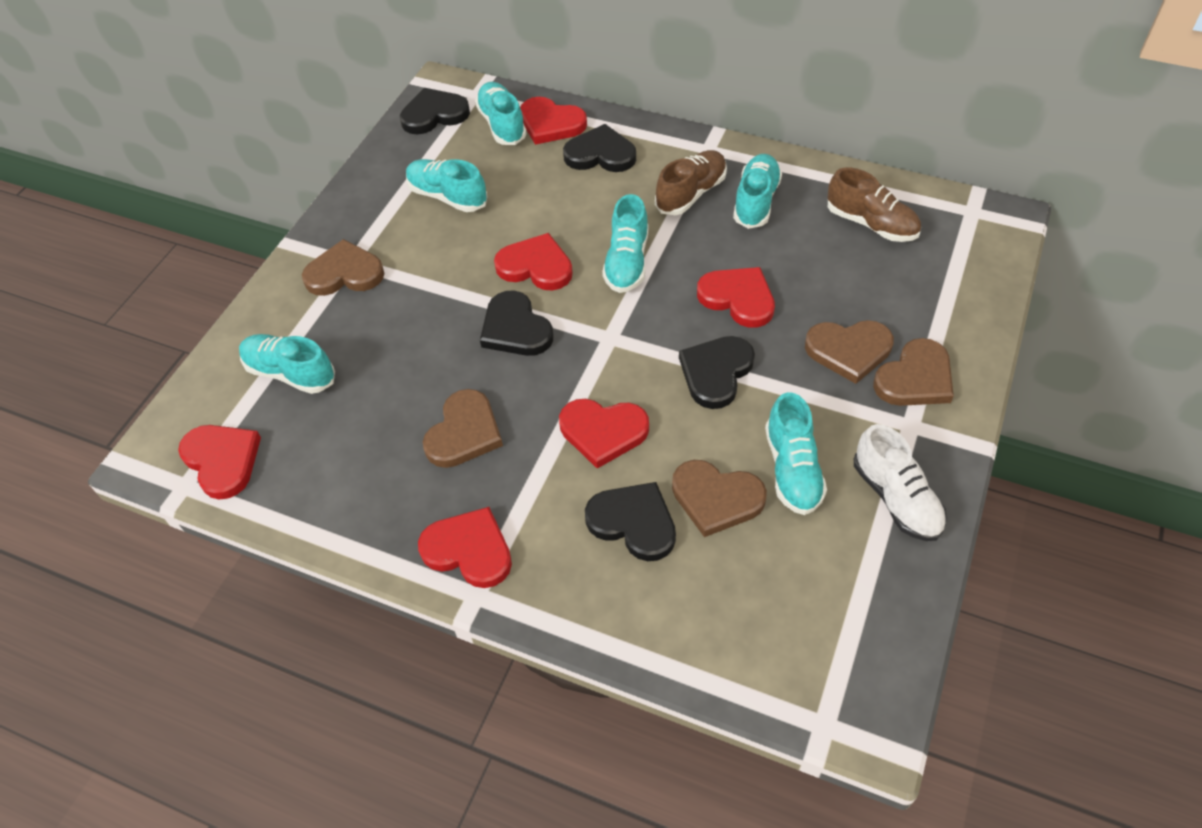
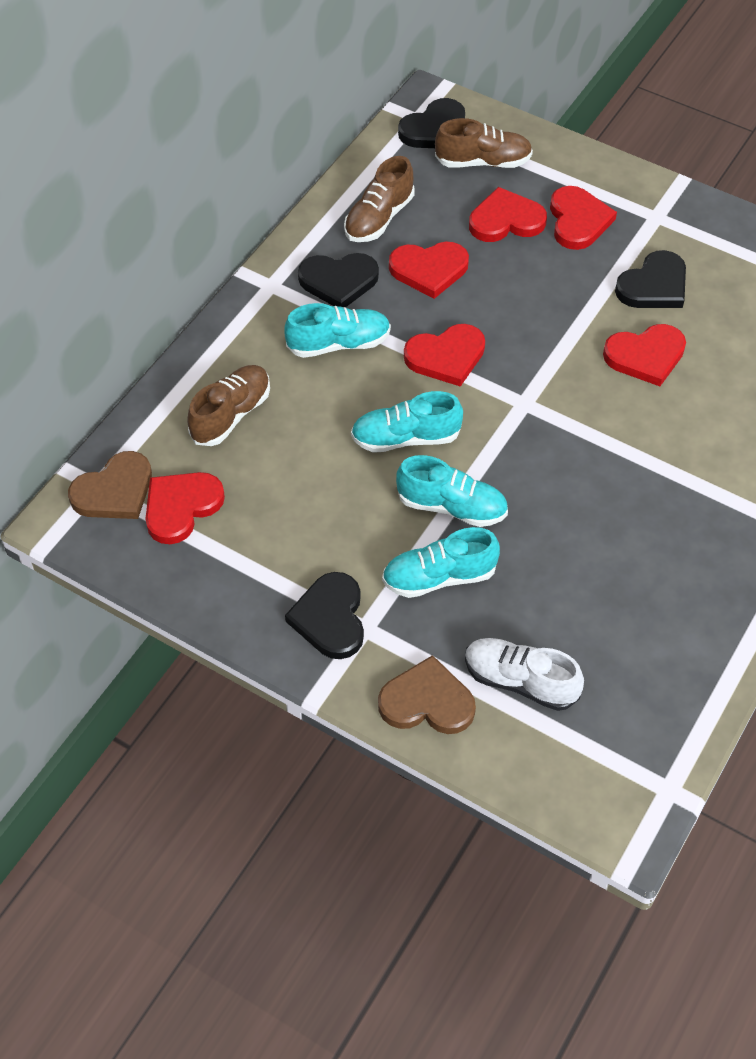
black heart: 5 -> 4
brown heart: 5 -> 2
brown shoe: 2 -> 3
turquoise shoe: 6 -> 4

